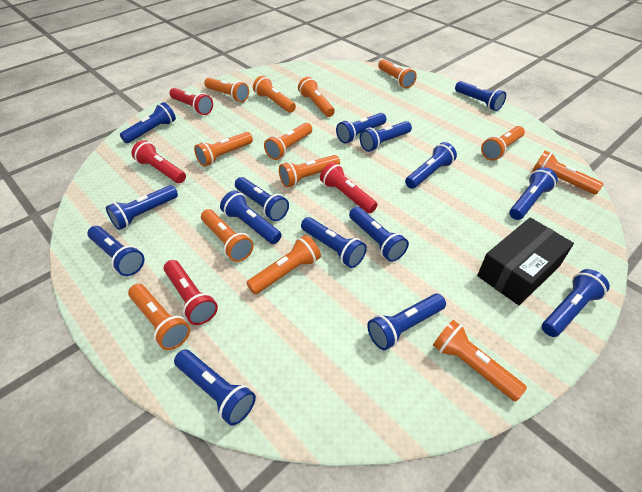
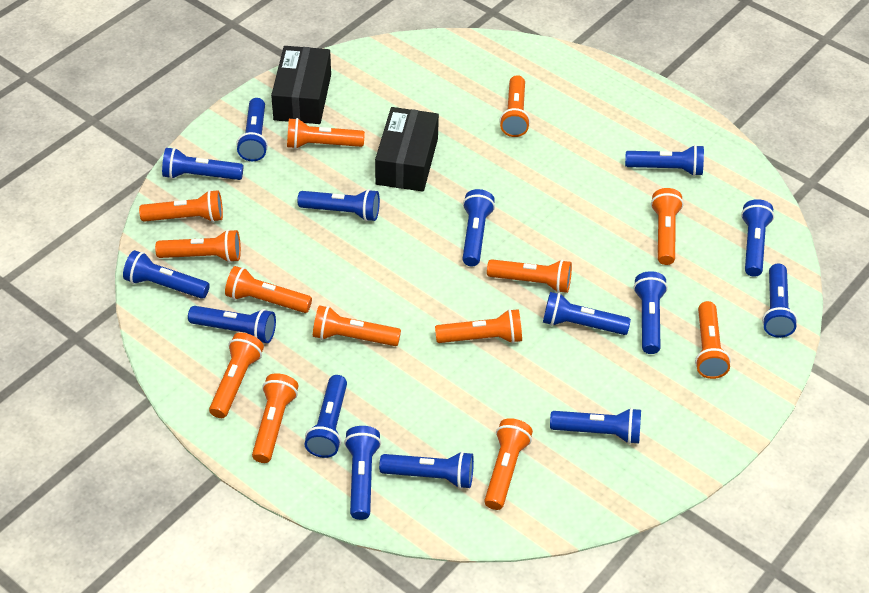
black box: 1 -> 2
red flashlight: 4 -> 0

